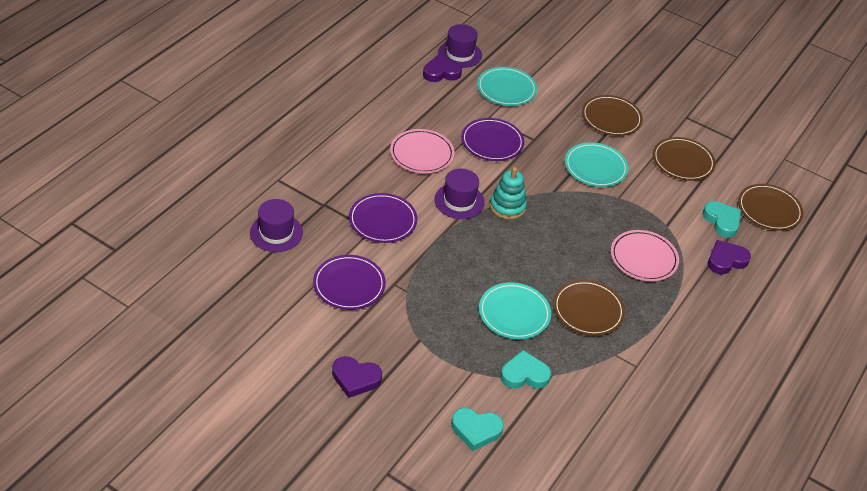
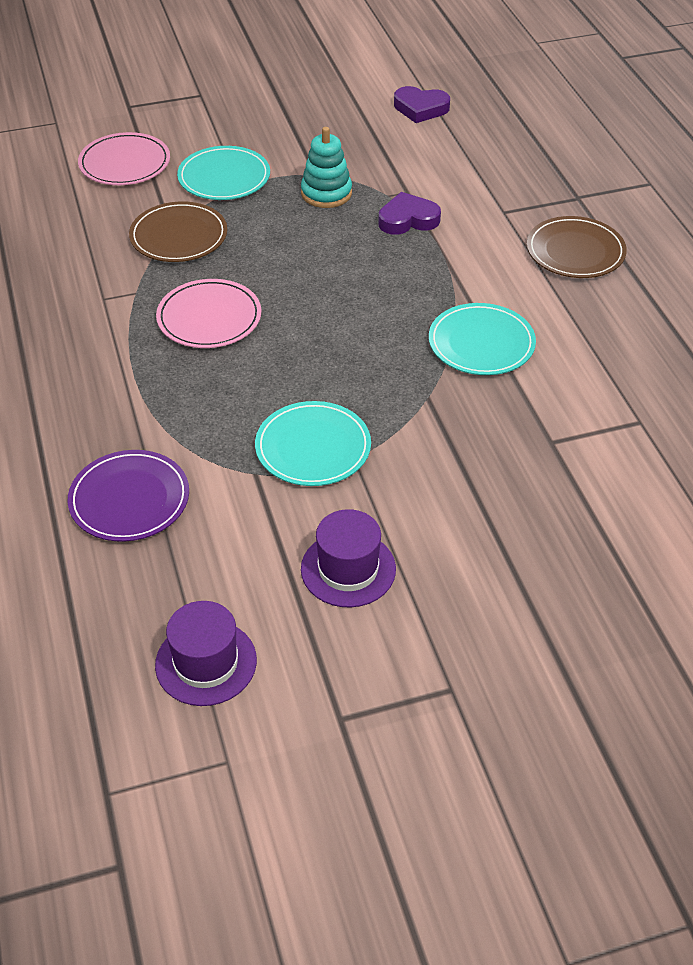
brown plate: 4 -> 2
purple hat: 3 -> 2
purple heart: 3 -> 2
purple plate: 3 -> 1
turquoise heart: 3 -> 0

